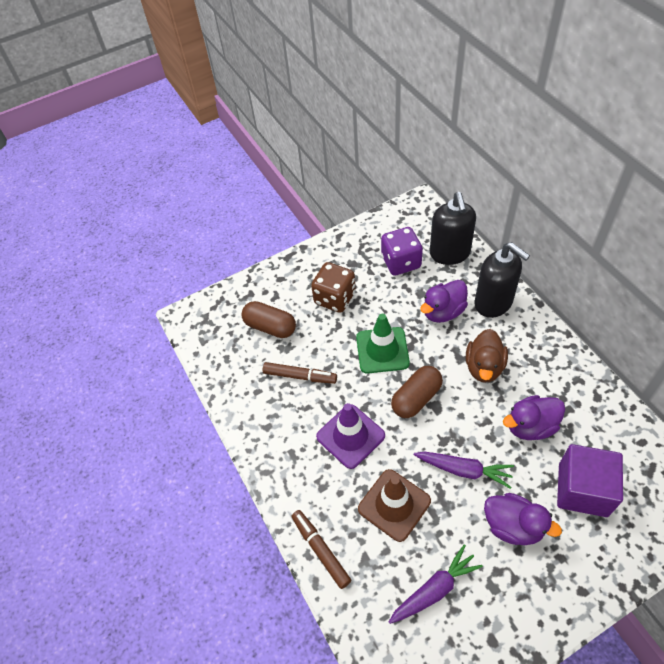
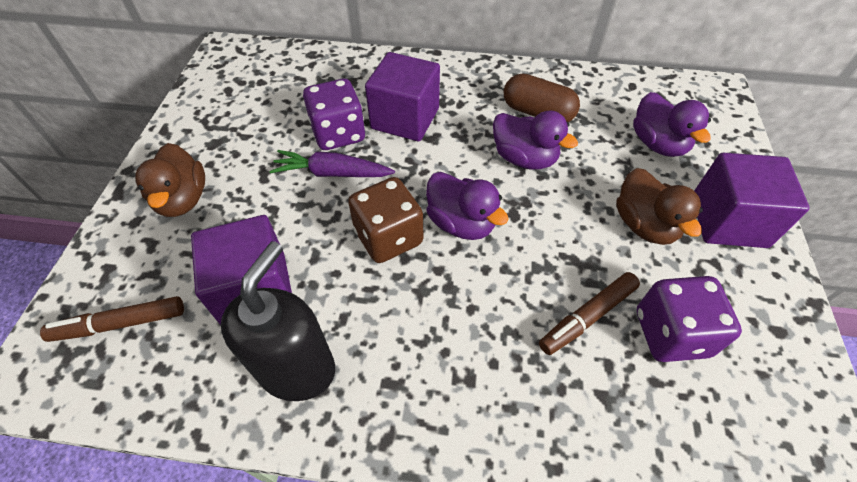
black soap dispenser: 2 -> 1
brown capsule: 2 -> 1
brown duck: 1 -> 2
brown traffic cone: 1 -> 0
green traffic cone: 1 -> 0
purple carrot: 2 -> 1
purple cube: 1 -> 3
purple dice: 1 -> 2
purple traffic cone: 1 -> 0

